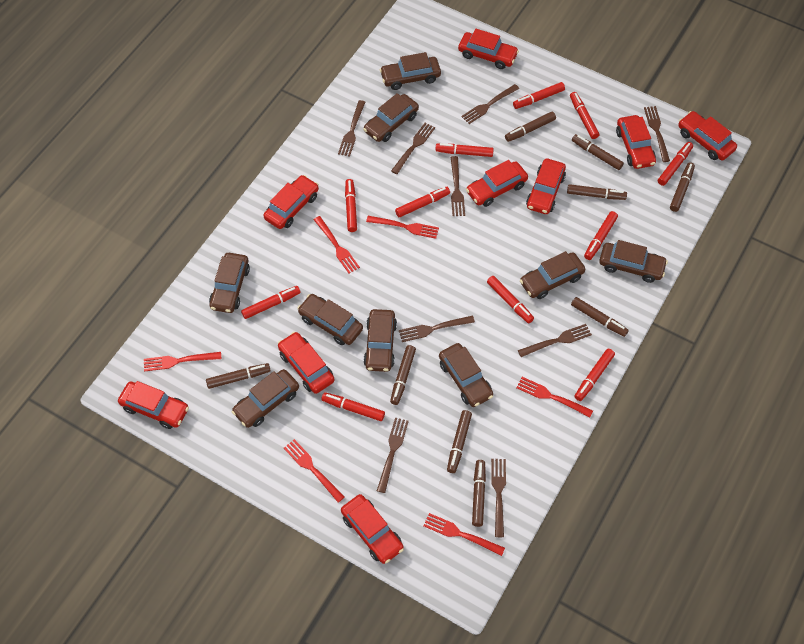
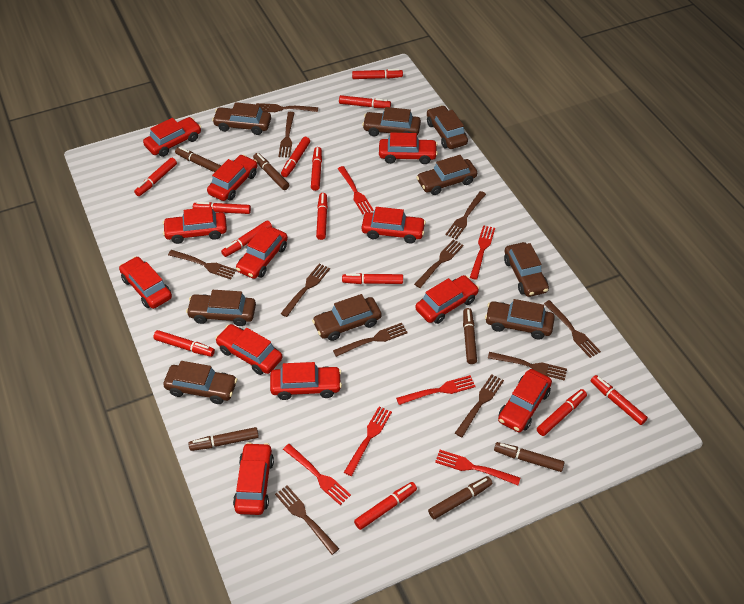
brown fork: 9 -> 11
brown marker: 9 -> 6
red car: 9 -> 12
red marker: 11 -> 13

